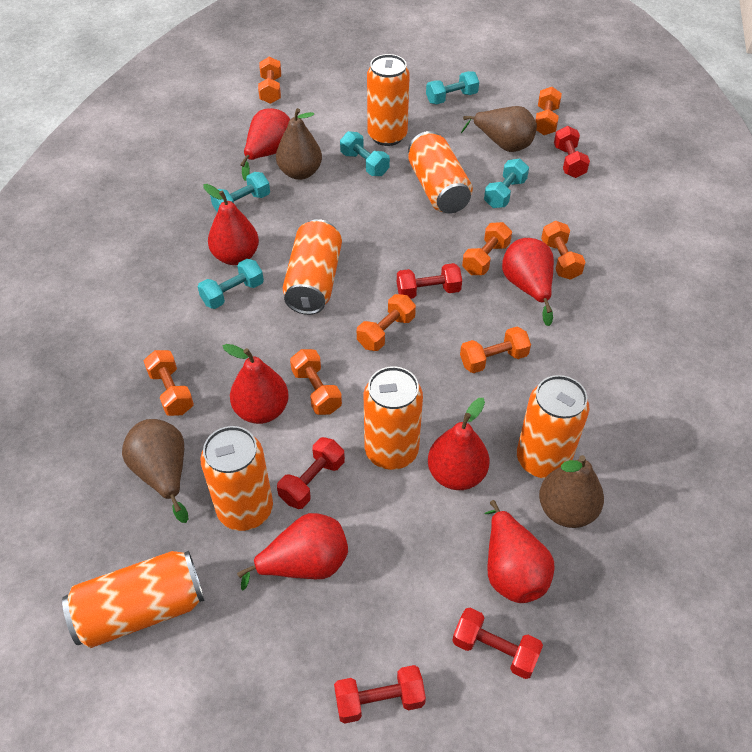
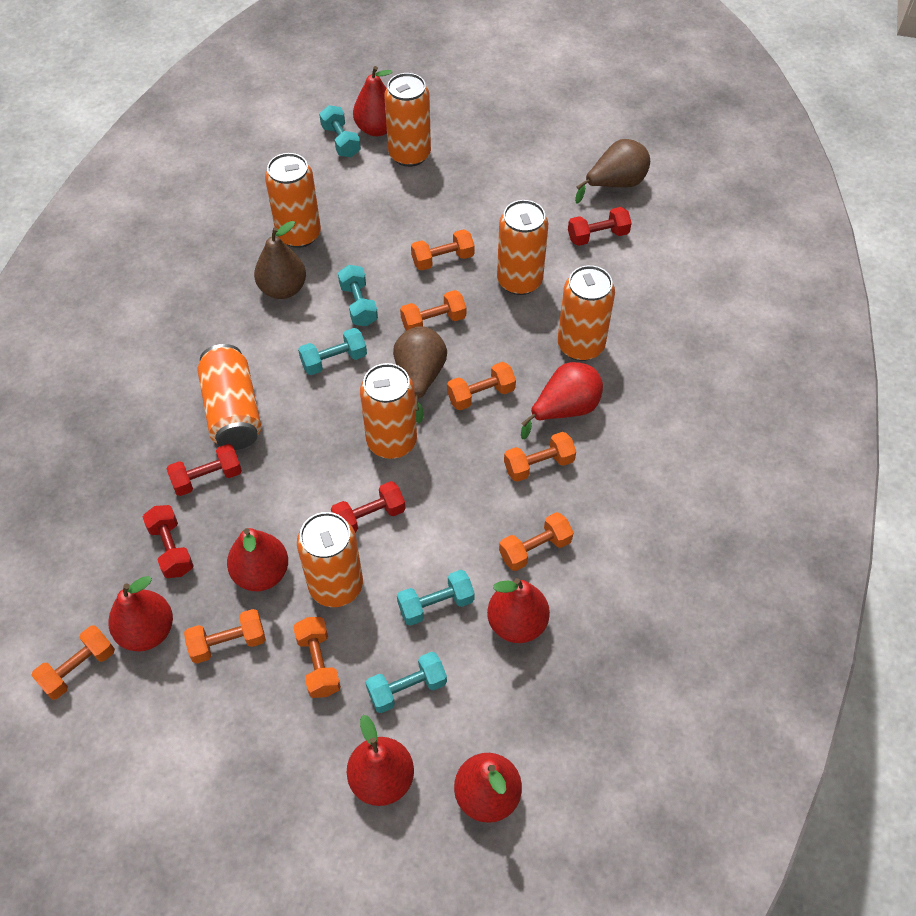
brown pear: 4 -> 3
red dumbbell: 5 -> 4

